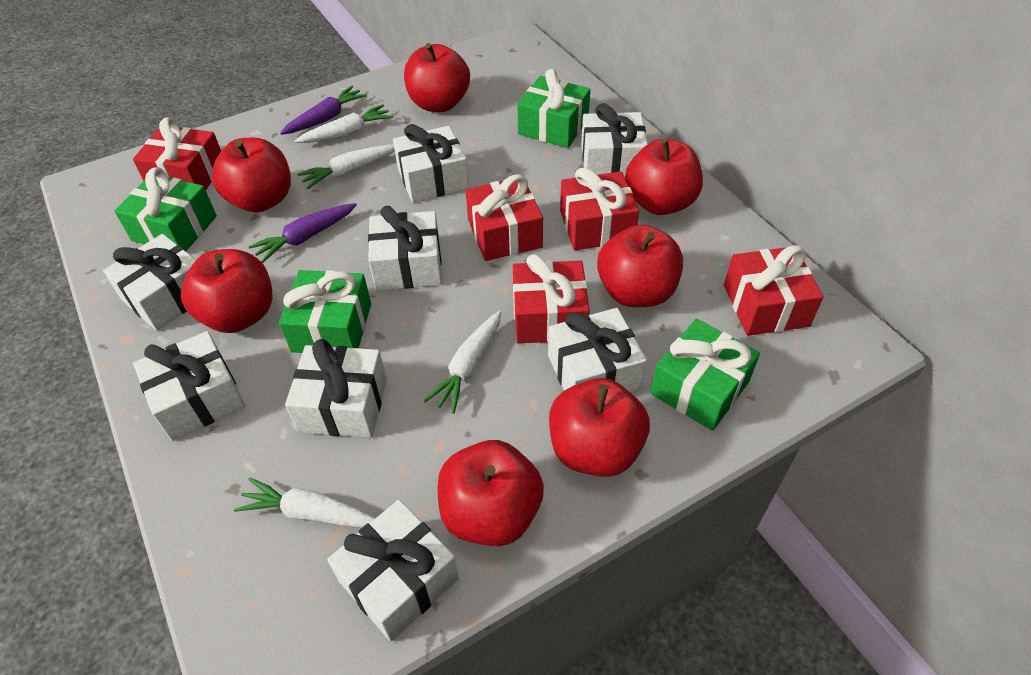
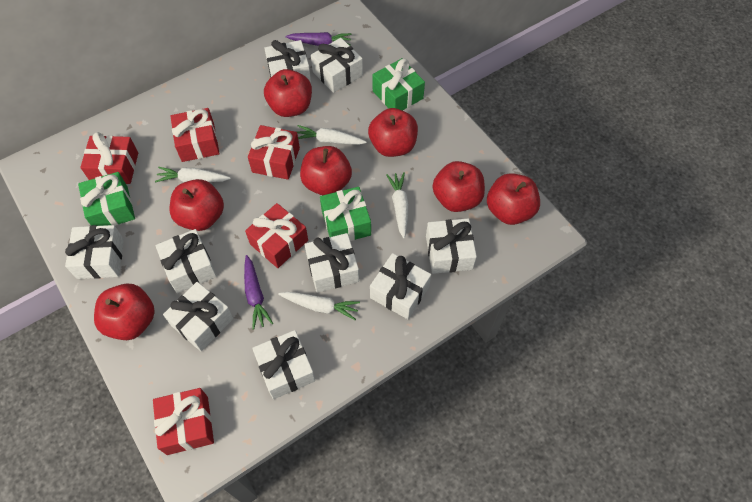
green gift: 4 -> 3
white gift: 8 -> 9

